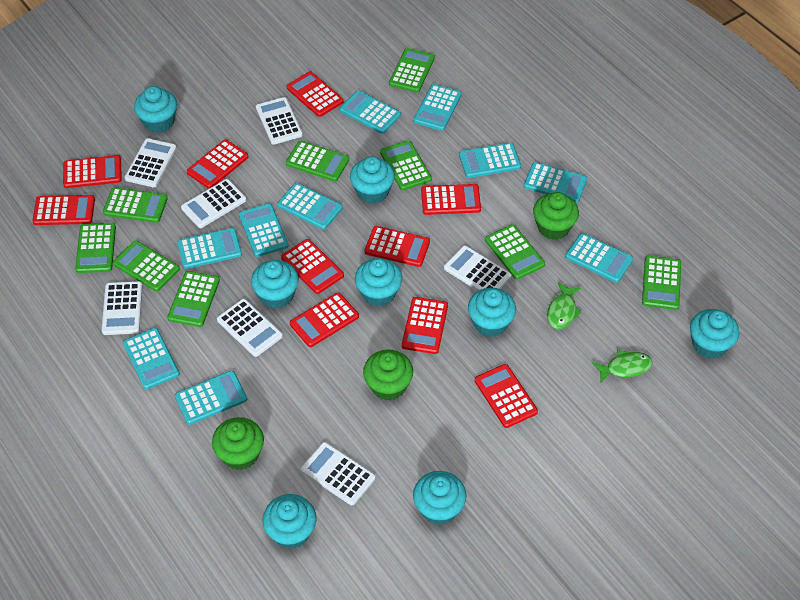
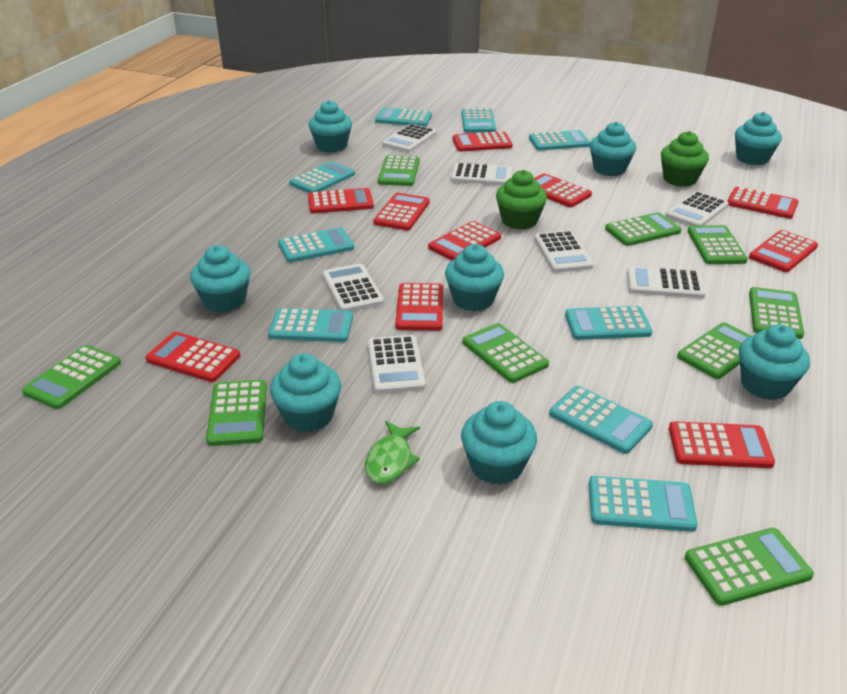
green cupcake: 3 -> 2
green fish: 2 -> 1
turquoise calculator: 10 -> 9

